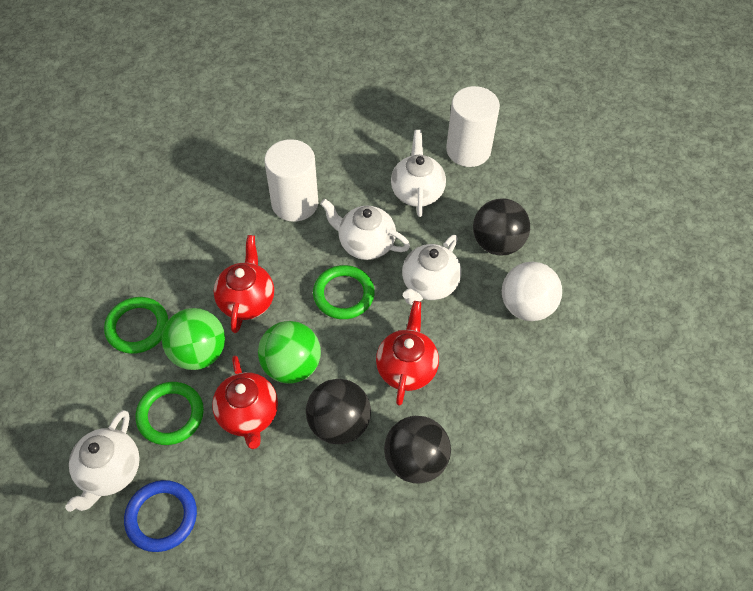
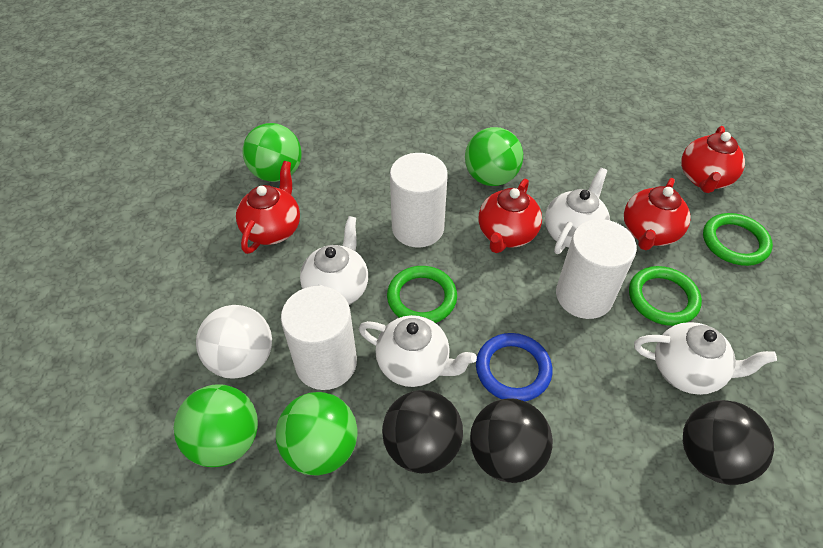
green ball: 2 -> 4
red teapot: 3 -> 4
white cylinder: 2 -> 3

